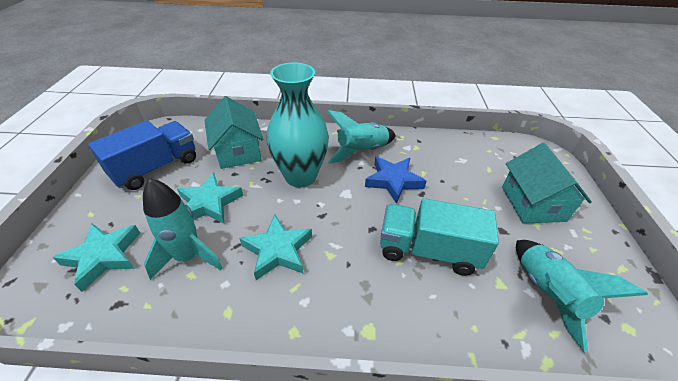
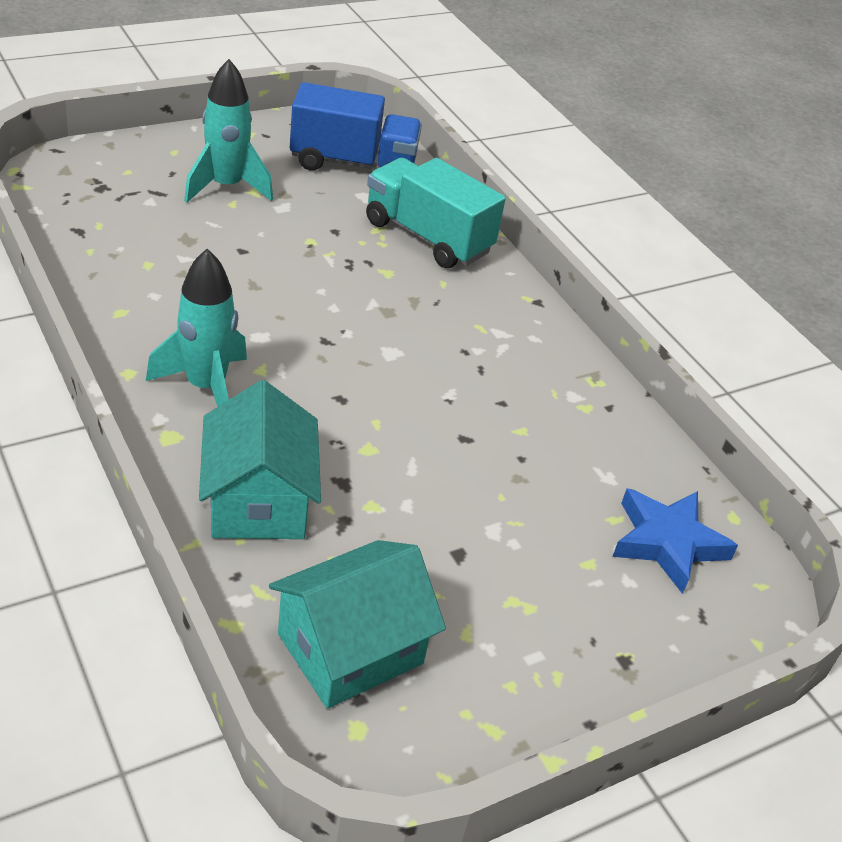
turquoise rocket: 3 -> 2
turquoise star: 3 -> 0
turquoise vase: 1 -> 0

